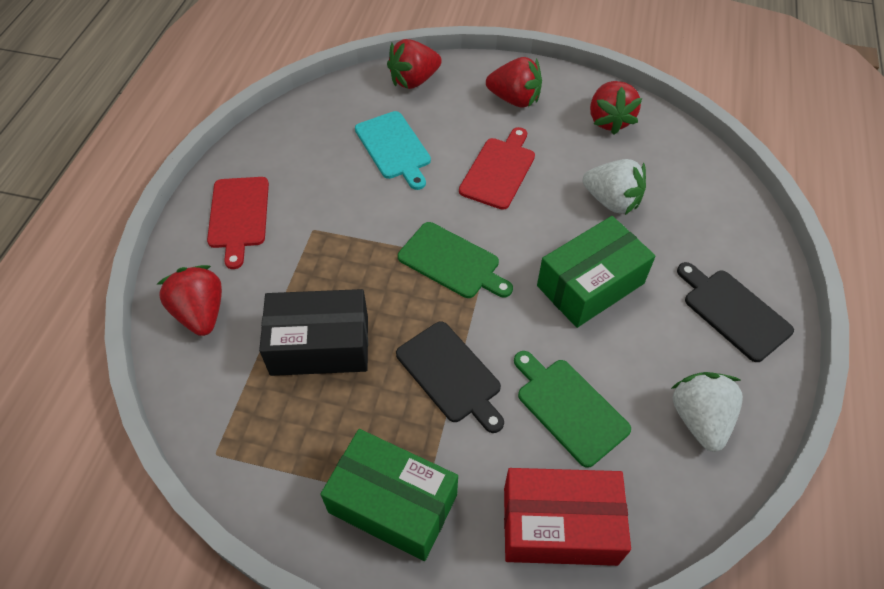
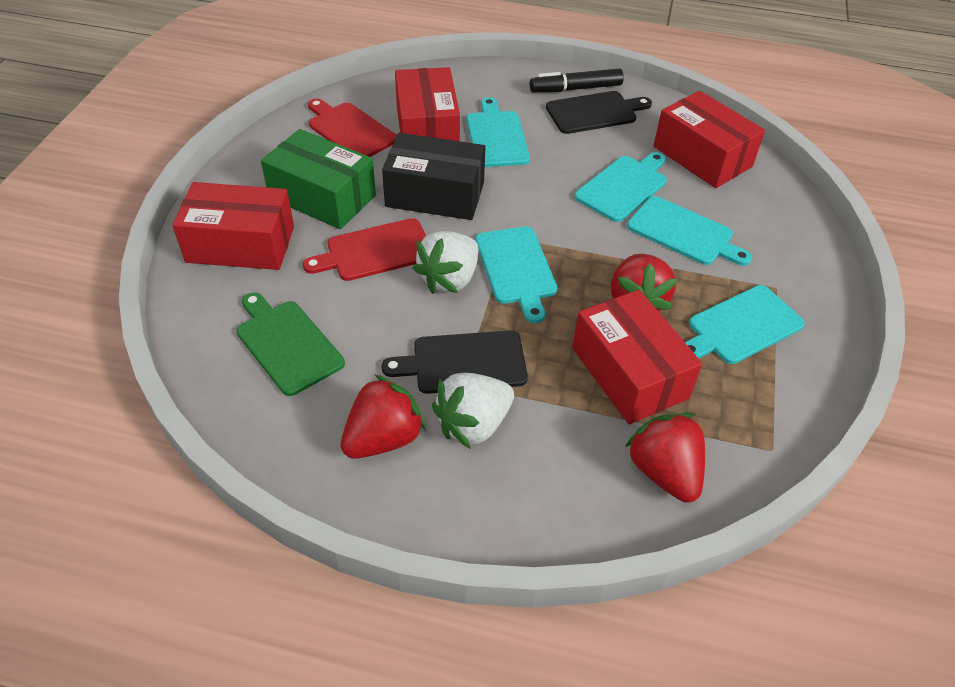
black marker: 0 -> 1
green box: 2 -> 1
green cutting board: 2 -> 1
red box: 1 -> 4
red strawberry: 4 -> 3
turquoise cutting board: 1 -> 5

